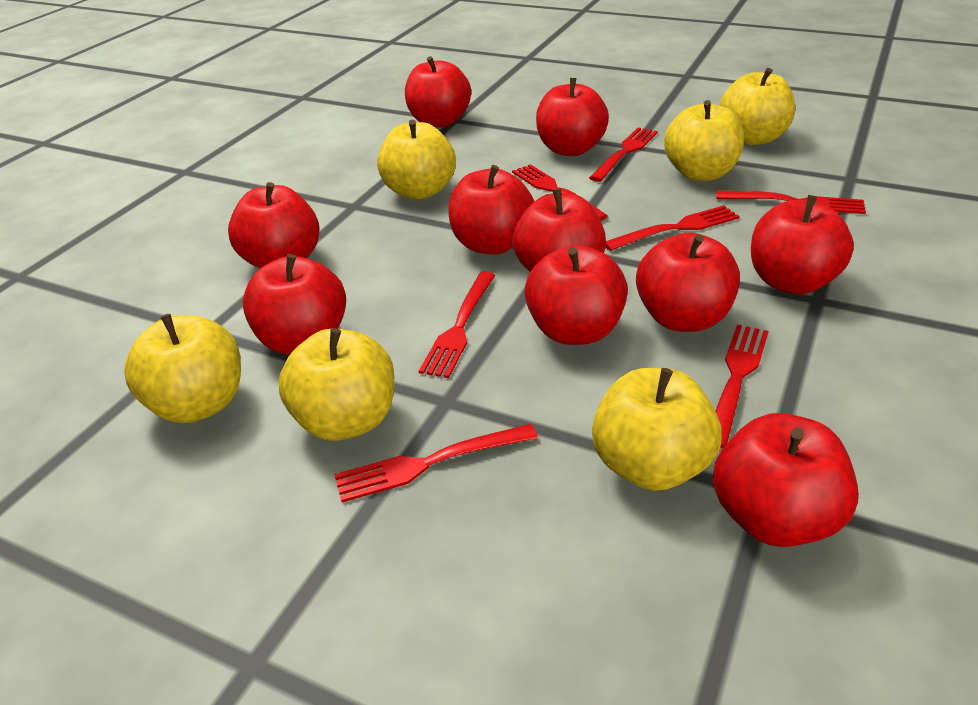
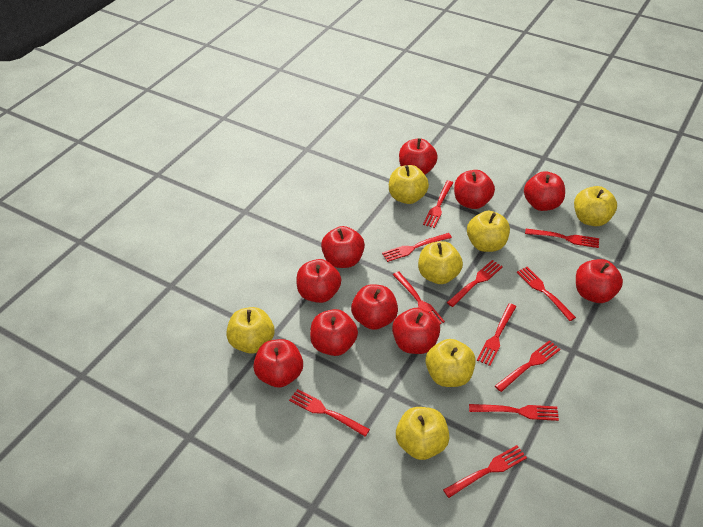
red fork: 7 -> 11
yellow apple: 6 -> 7

